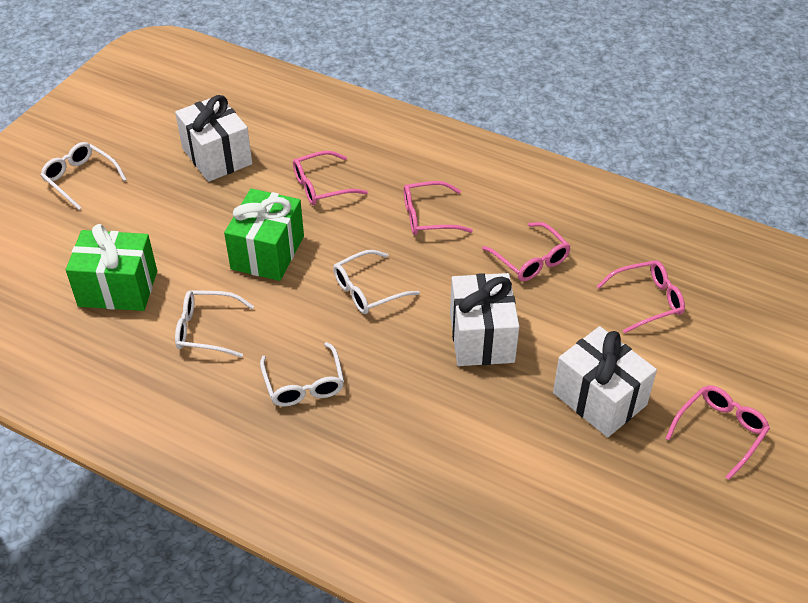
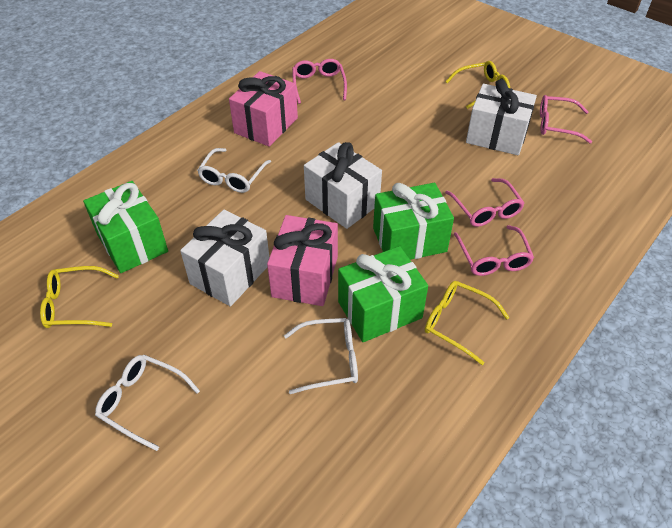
green gift: 2 -> 3
pink gift: 0 -> 2
pink glasses: 5 -> 4
white glasses: 4 -> 3
yellow glasses: 0 -> 3

